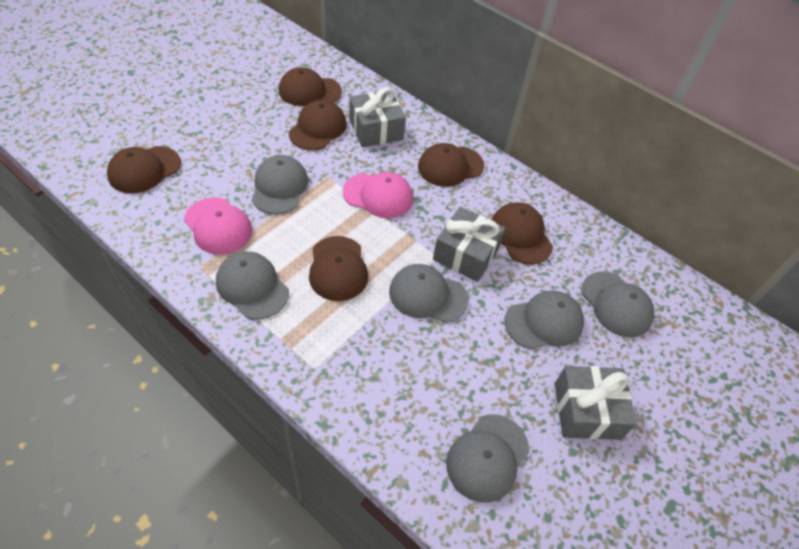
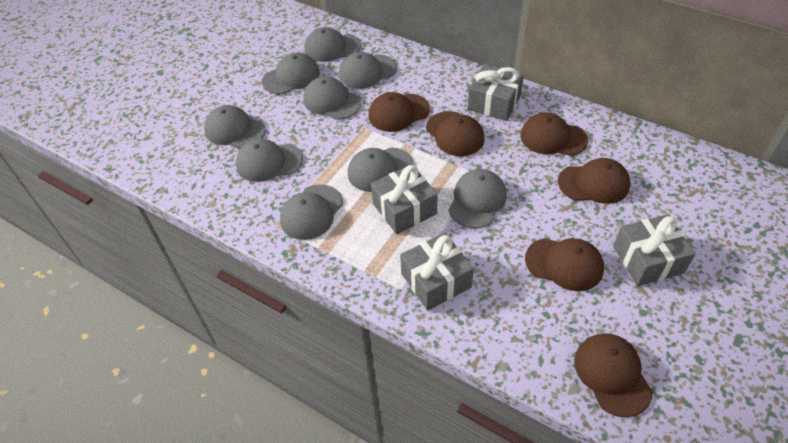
grey cap: 6 -> 9
grey gift: 3 -> 4
pink cap: 2 -> 0

